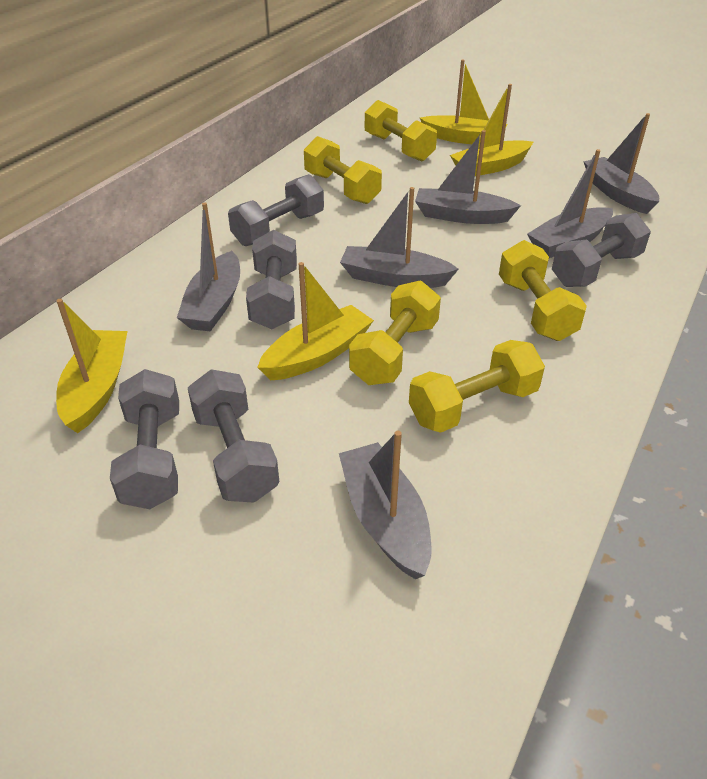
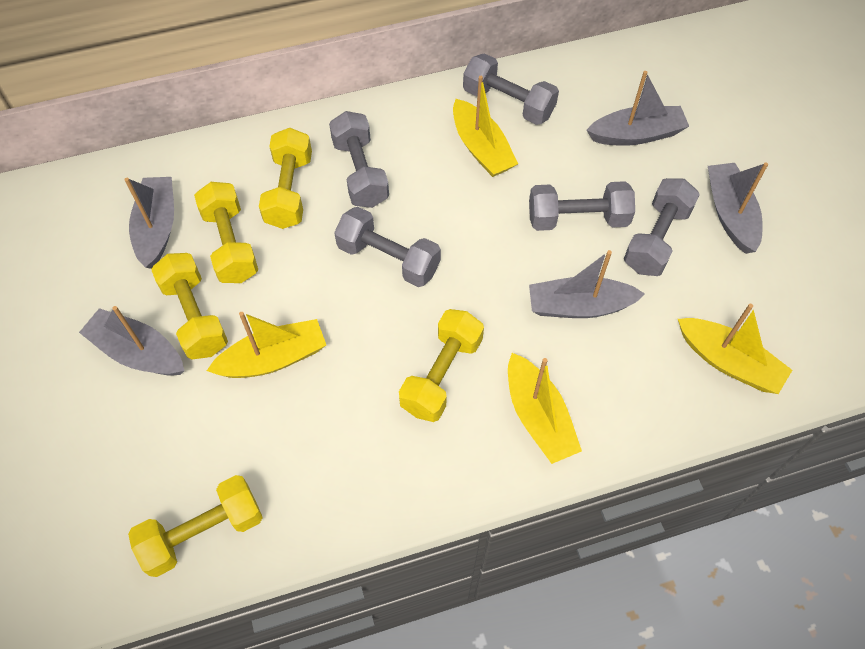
grey boat: 6 -> 5

